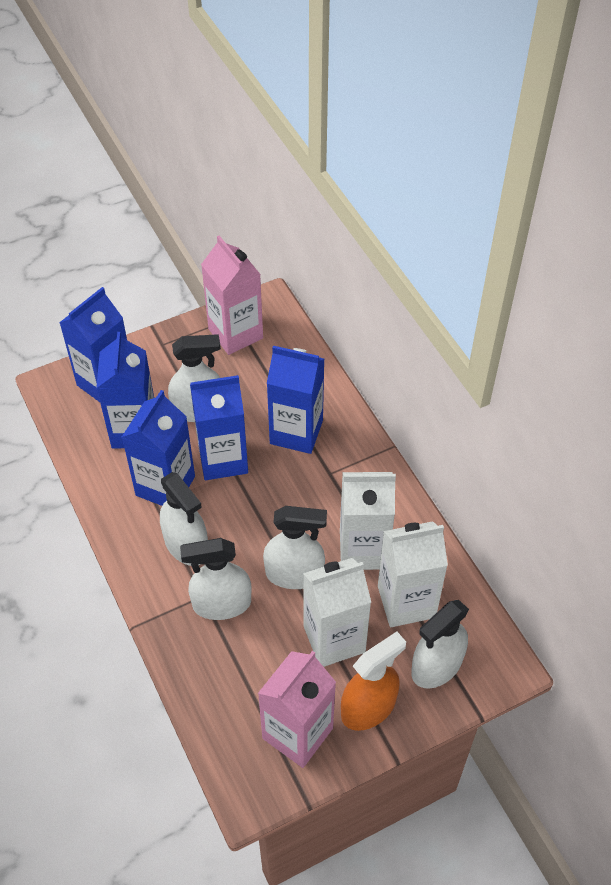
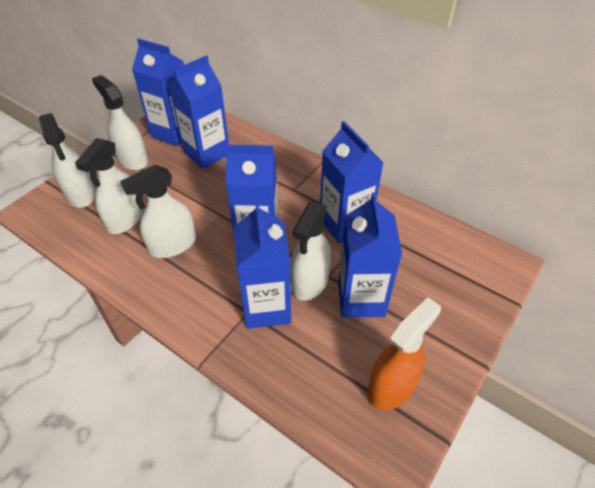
blue carton: 5 -> 6
pink carton: 2 -> 0
white carton: 3 -> 0

